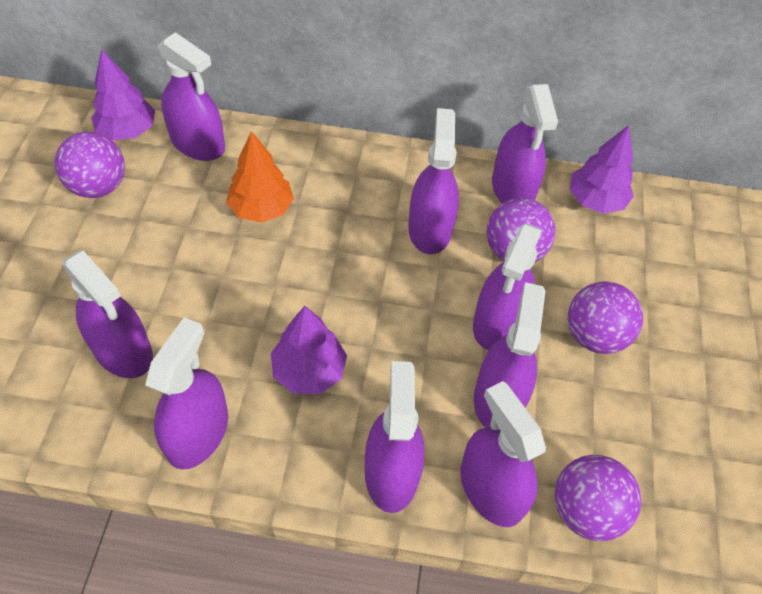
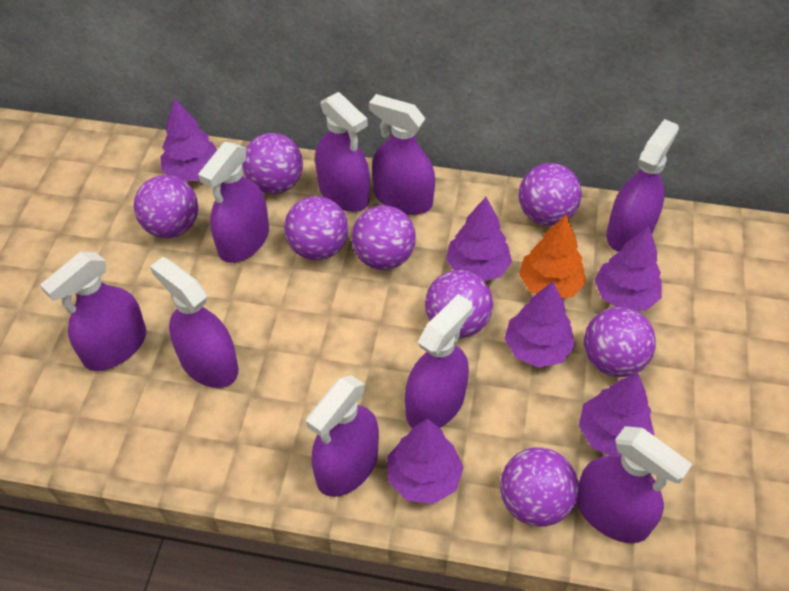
purple ball: 4 -> 8
purple tree: 3 -> 6

